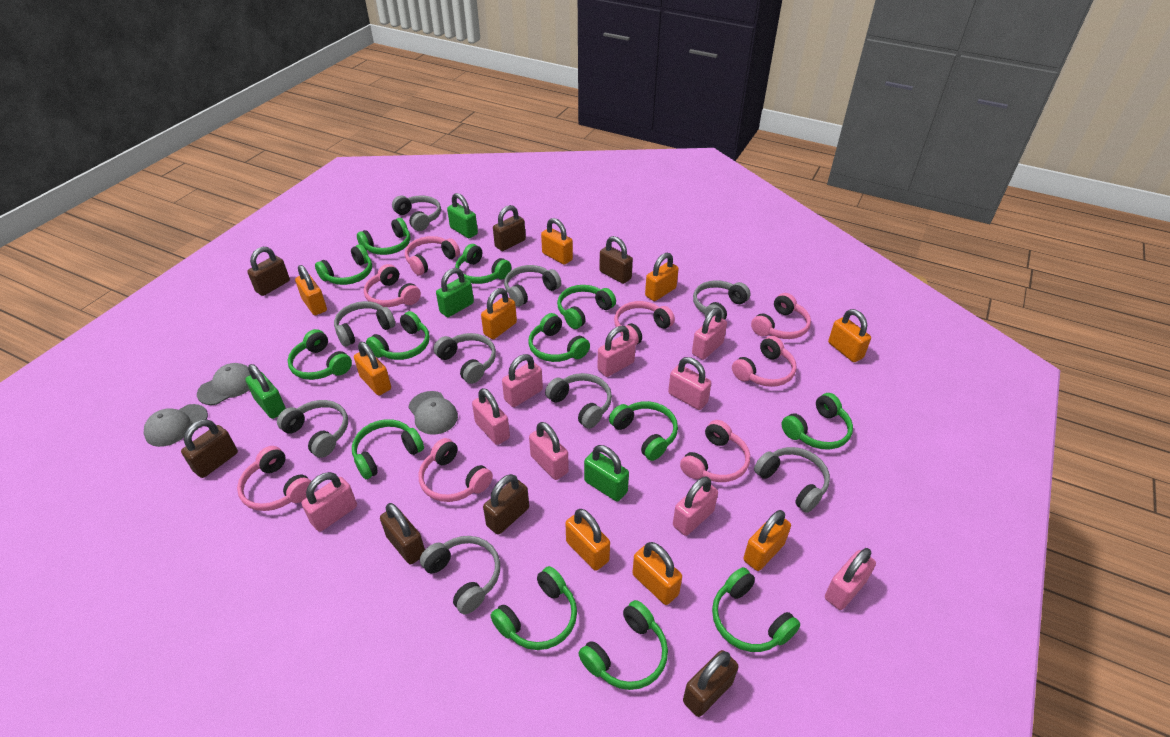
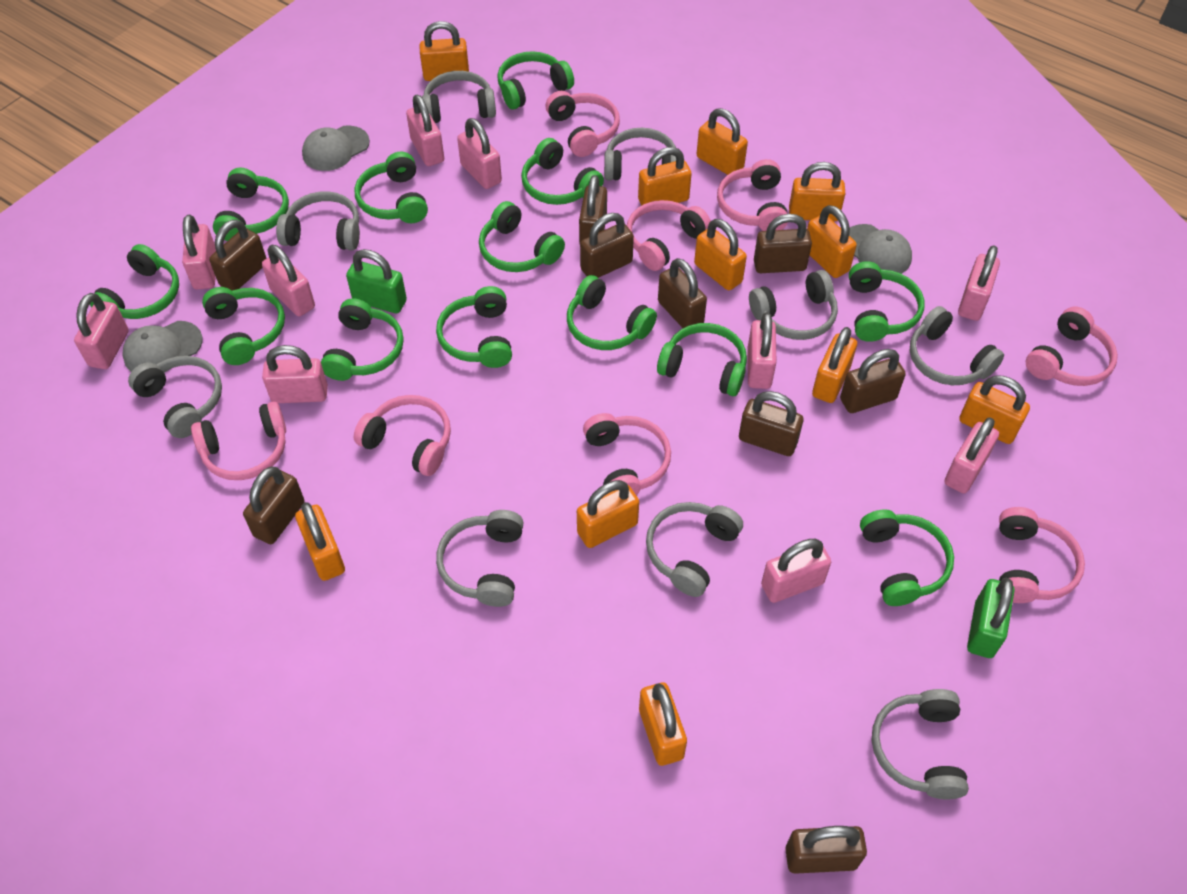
brown padlock: 7 -> 9
green padlock: 4 -> 2
orange padlock: 9 -> 11
pink padlock: 9 -> 10

